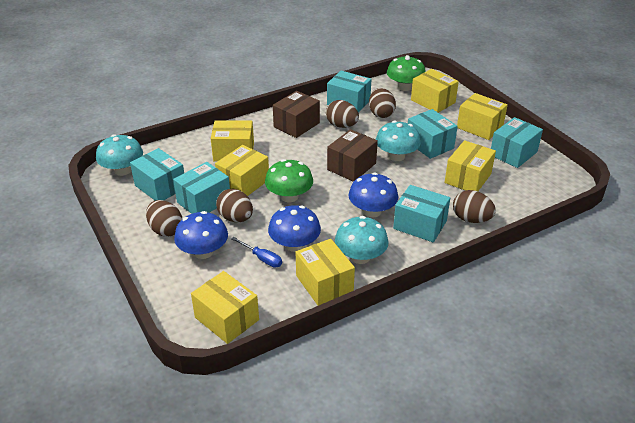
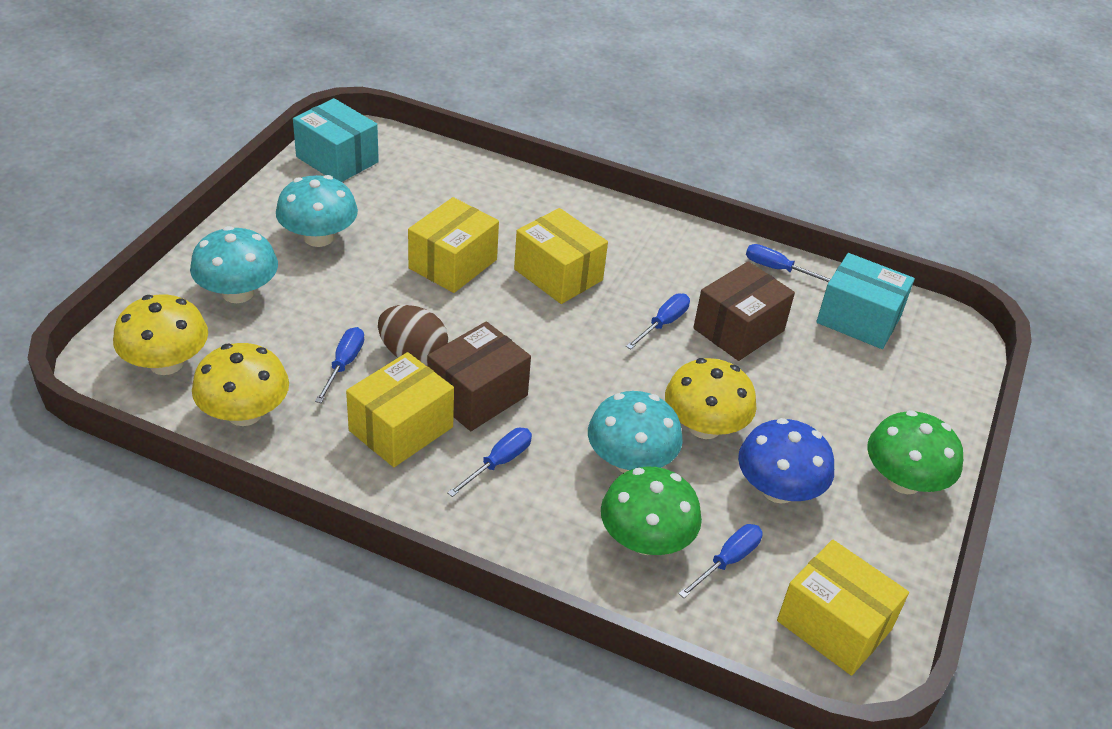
blue mushroom: 3 -> 1
blue screwdriver: 1 -> 5
brown egg: 5 -> 1
turquoise box: 6 -> 2
yellow box: 7 -> 4
yellow mushroom: 0 -> 3

